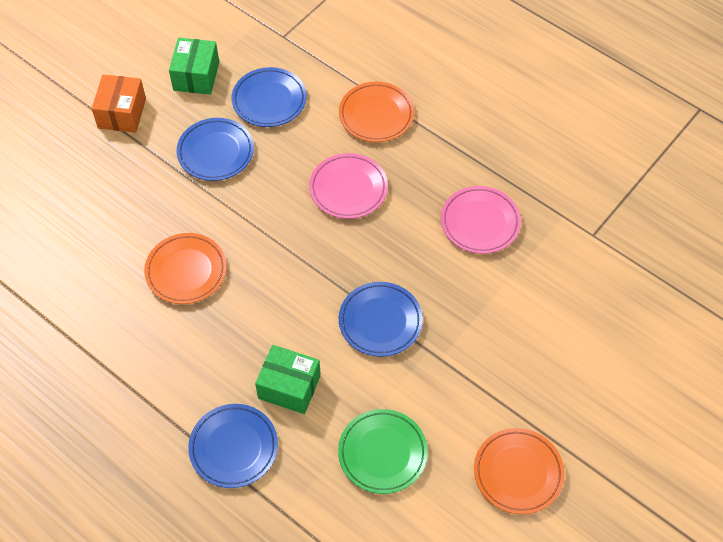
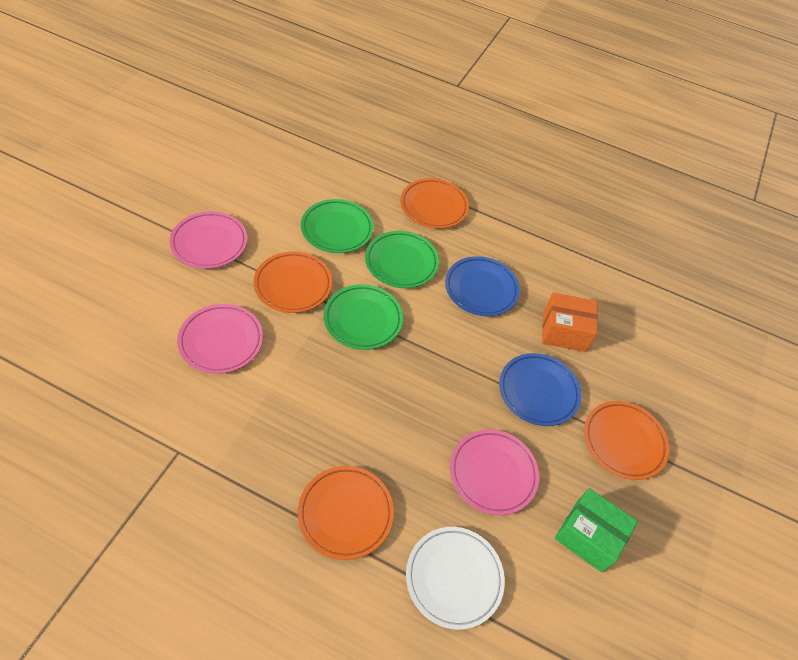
blue plate: 4 -> 2
green box: 2 -> 1
green plate: 1 -> 3
orange plate: 3 -> 4
pink plate: 2 -> 3
white plate: 0 -> 1

